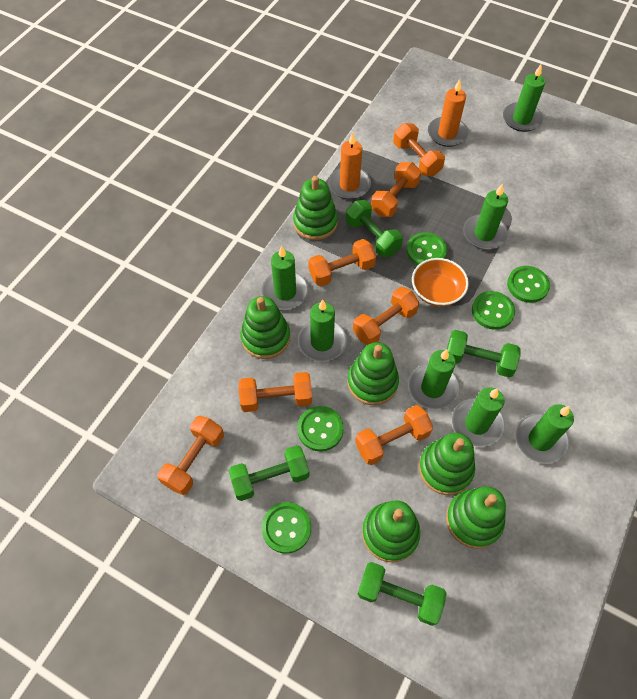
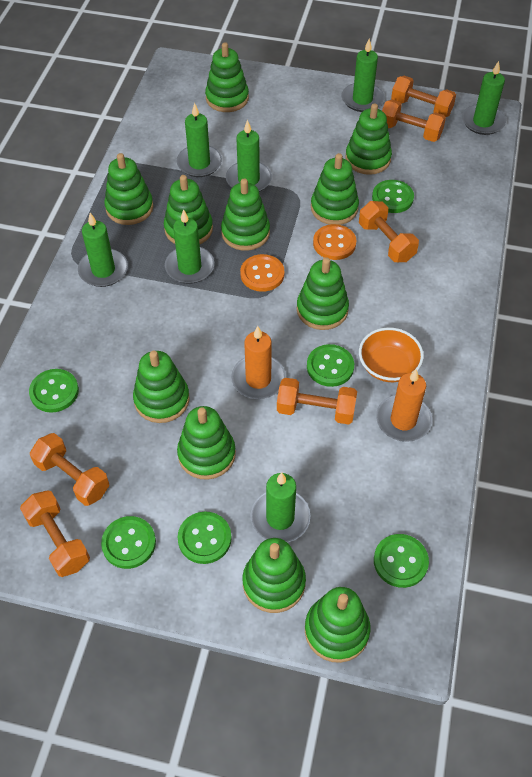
green button: 5 -> 6
green dumbbell: 4 -> 0
green stacking toy: 6 -> 11
orange button: 0 -> 2
orange dumbbell: 7 -> 6

